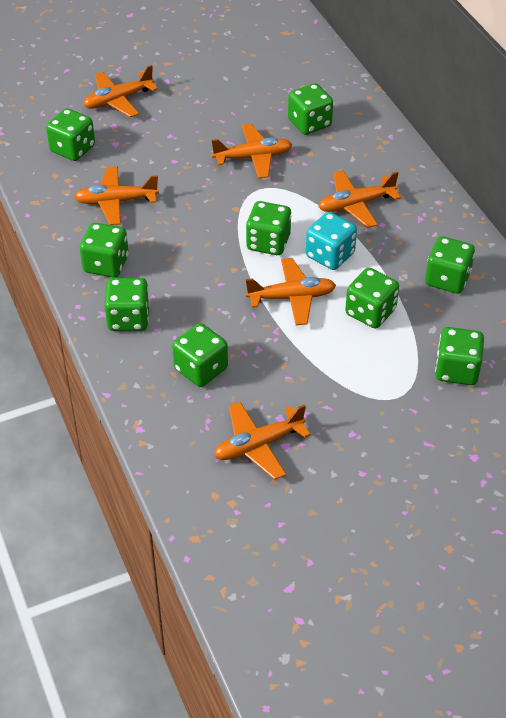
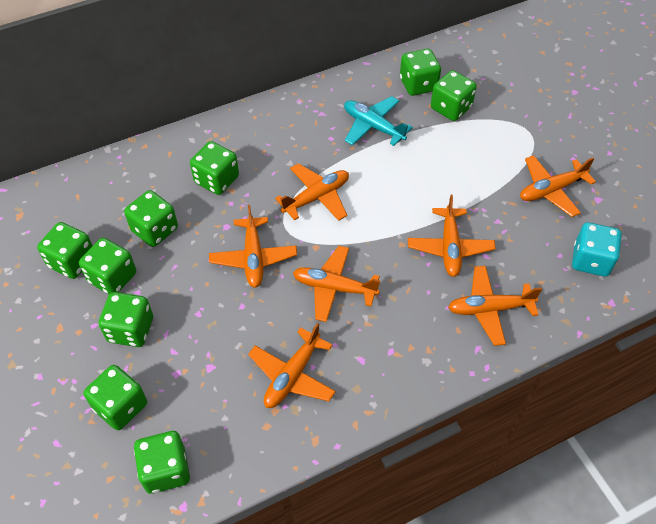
orange plane: 6 -> 7
turquoise plane: 0 -> 1

